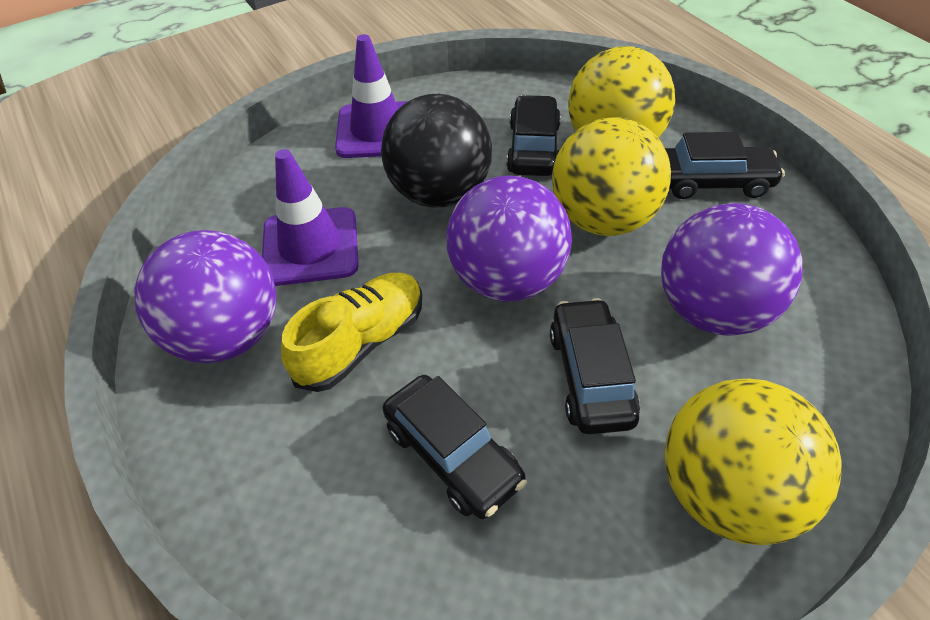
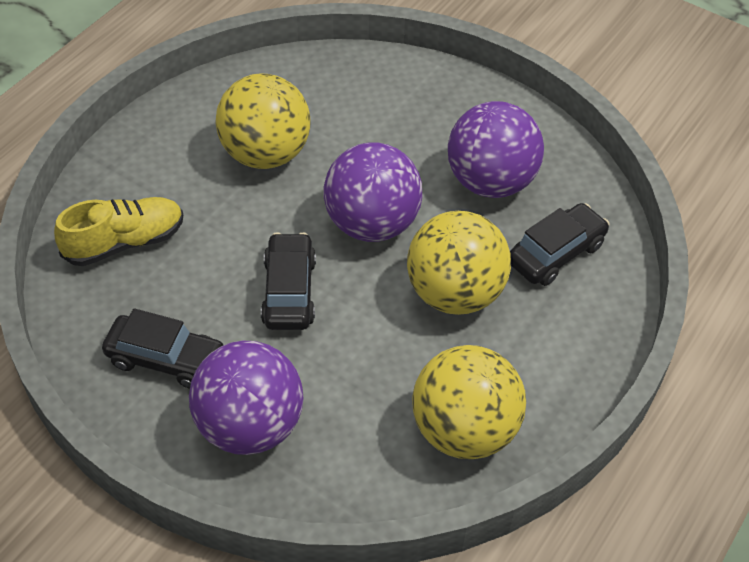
black ball: 1 -> 0
black car: 4 -> 3
purple traffic cone: 2 -> 0

